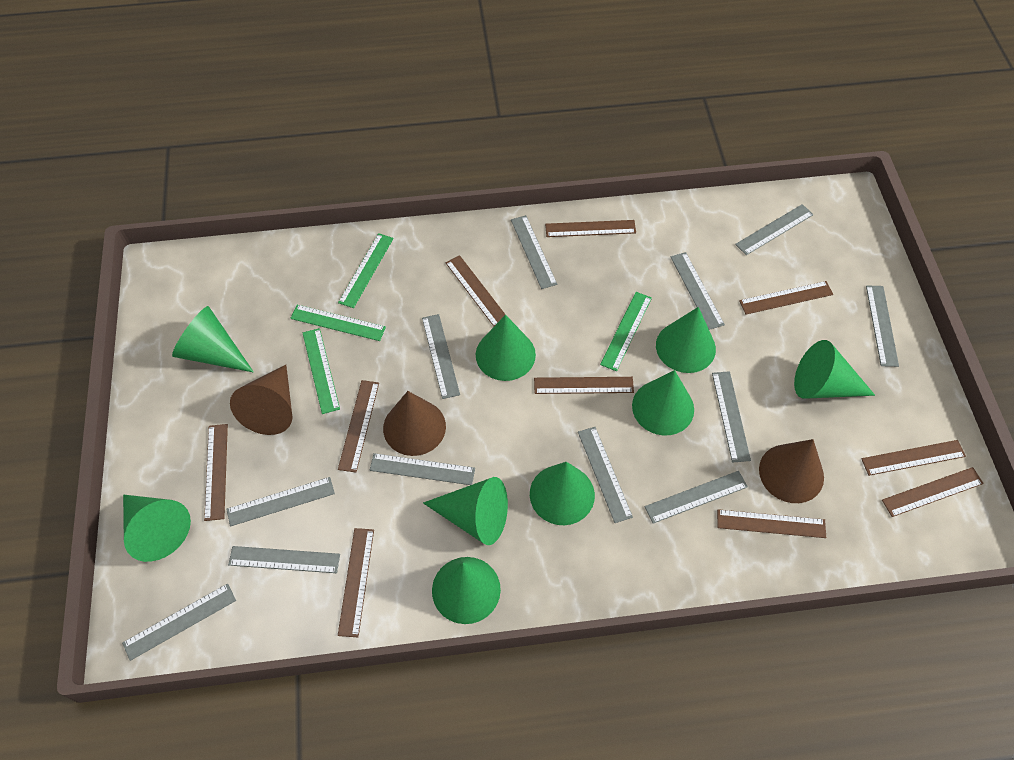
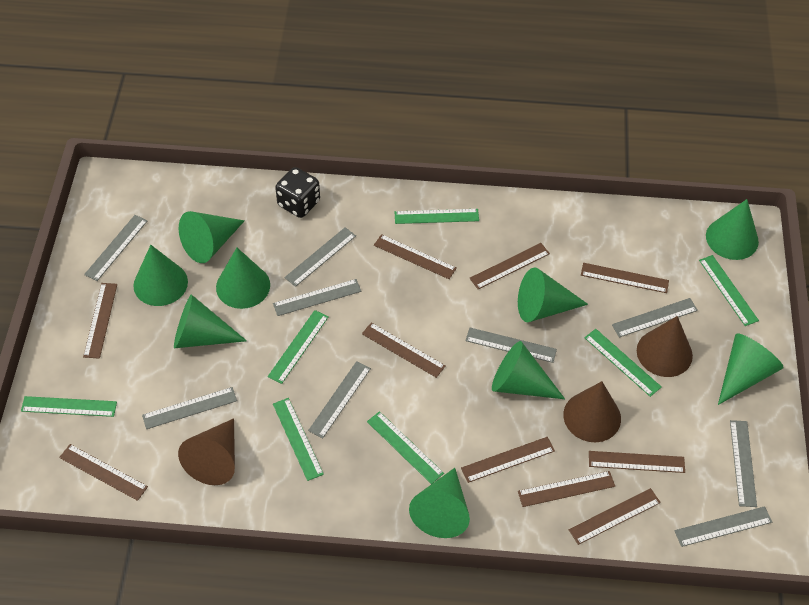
black dice: 0 -> 1
green ruler: 4 -> 7
grey ruler: 12 -> 9

